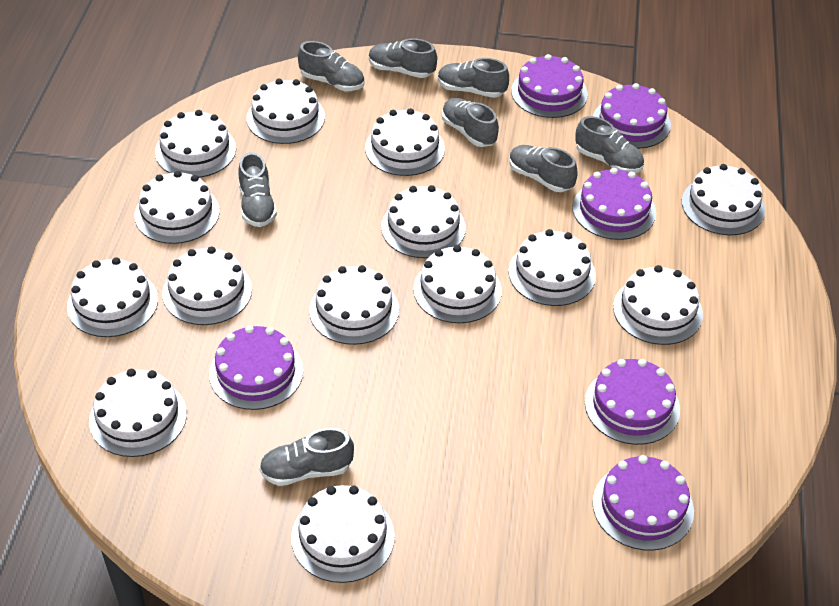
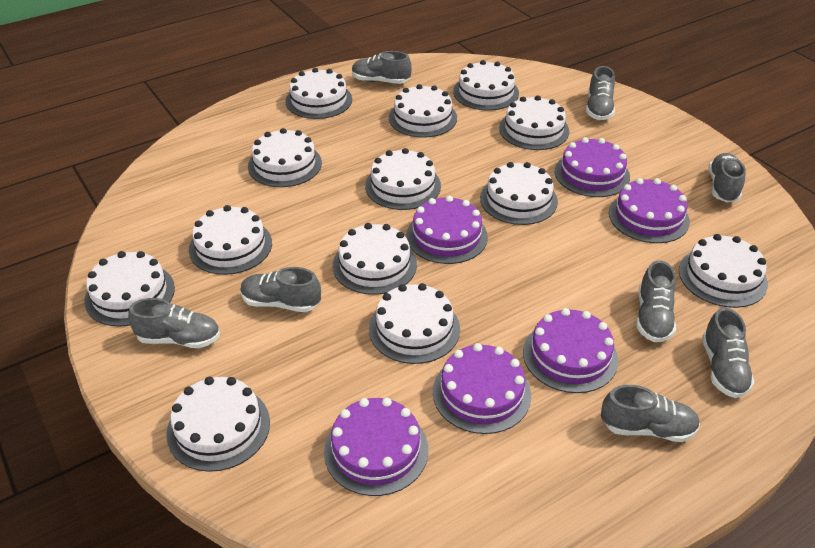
white cake: 14 -> 13

